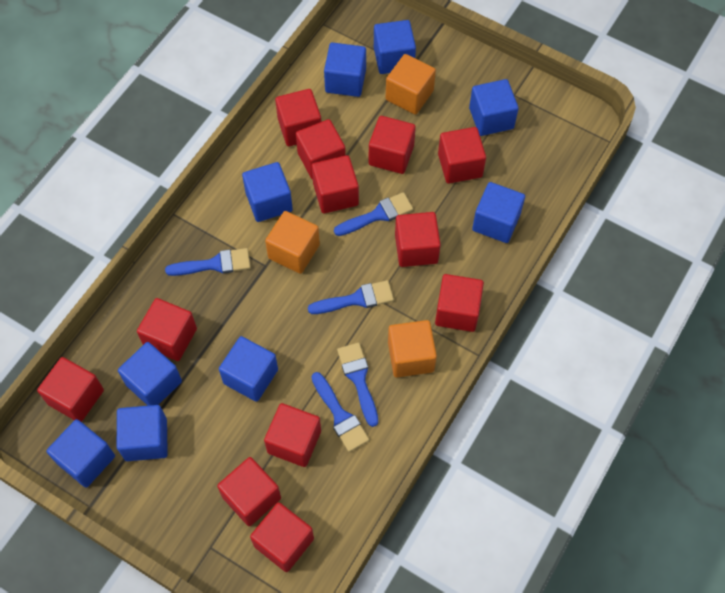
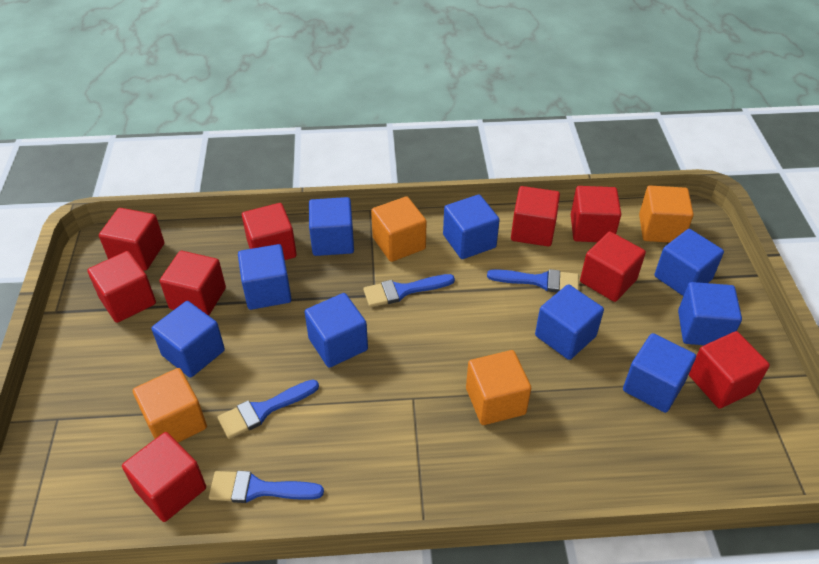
blue brush: 5 -> 4
orange cube: 3 -> 4
red cube: 12 -> 9

